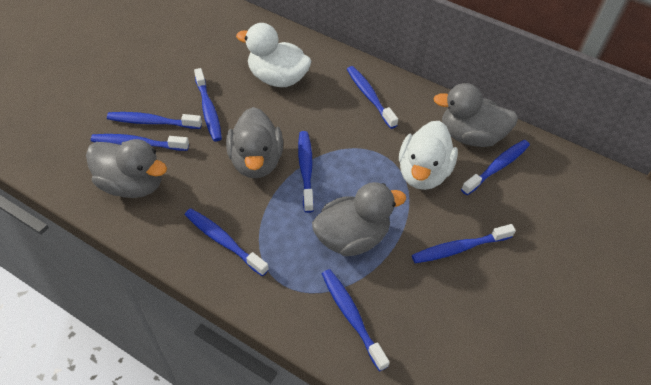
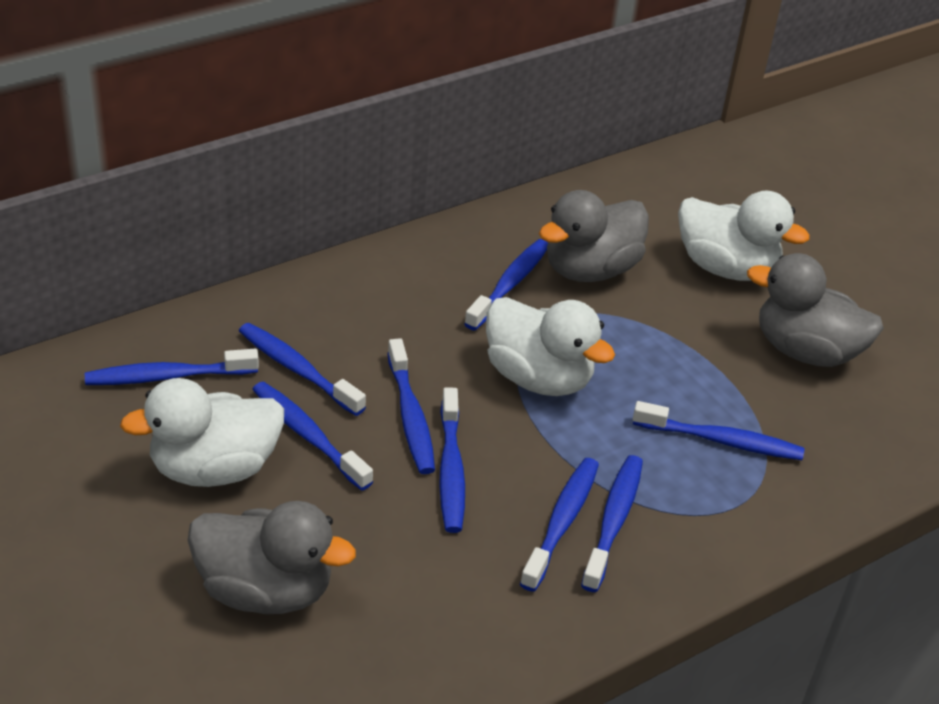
grey duck: 4 -> 3
white duck: 2 -> 3

